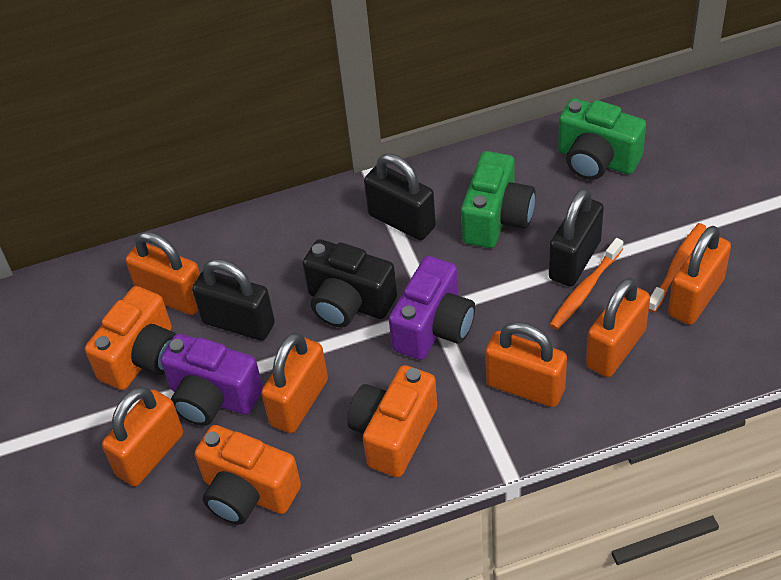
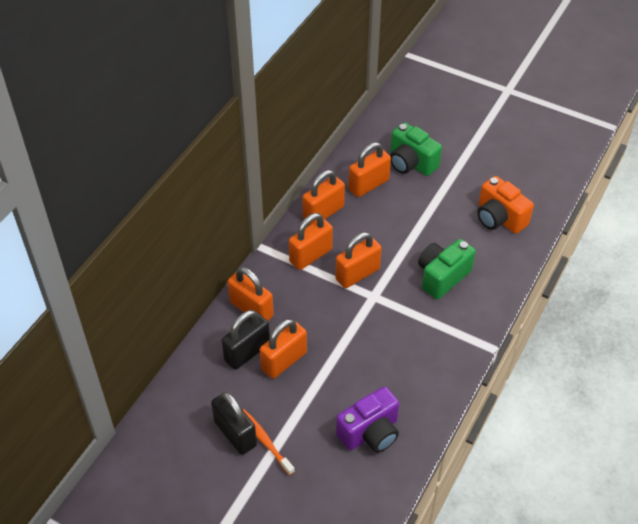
black camera: 1 -> 0
black padlock: 3 -> 2
orange camera: 3 -> 1
orange toothbrush: 2 -> 1
purple camera: 2 -> 1

